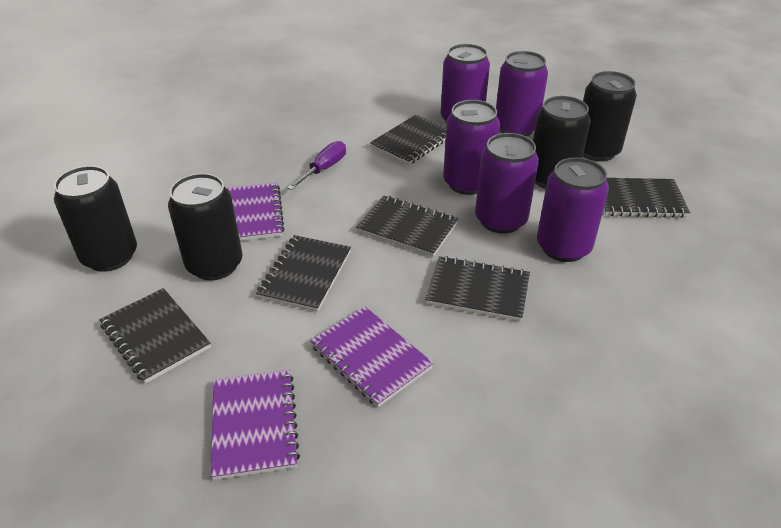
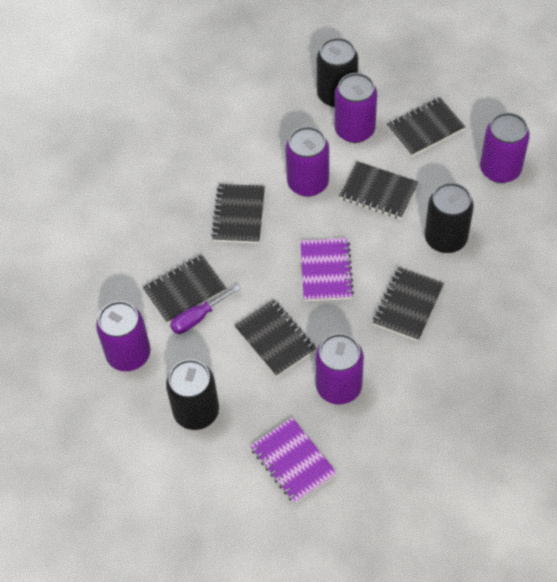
black can: 4 -> 3
purple notebook: 3 -> 2

